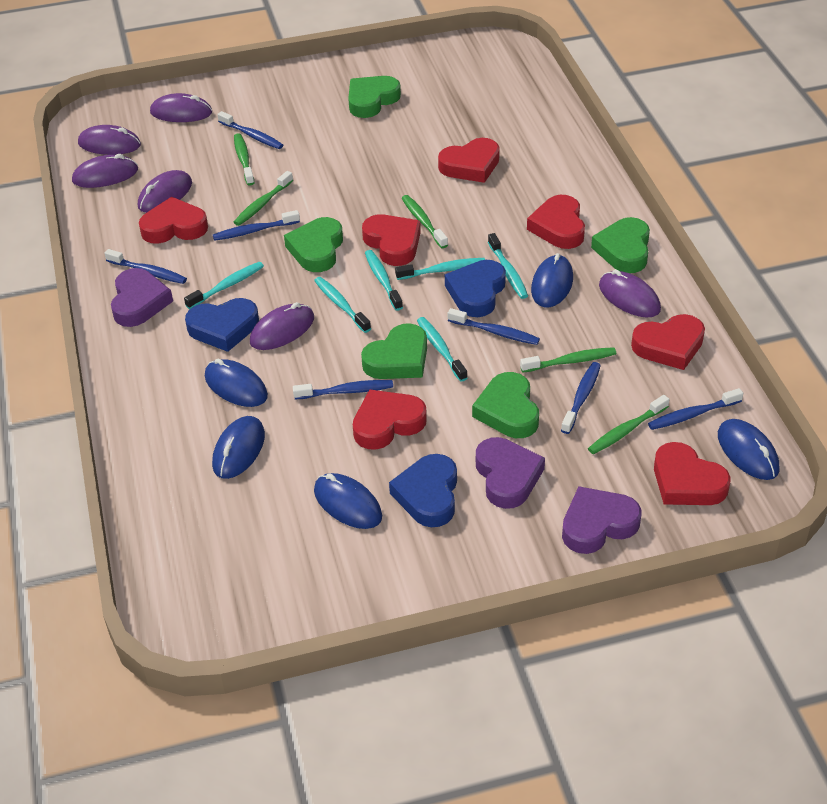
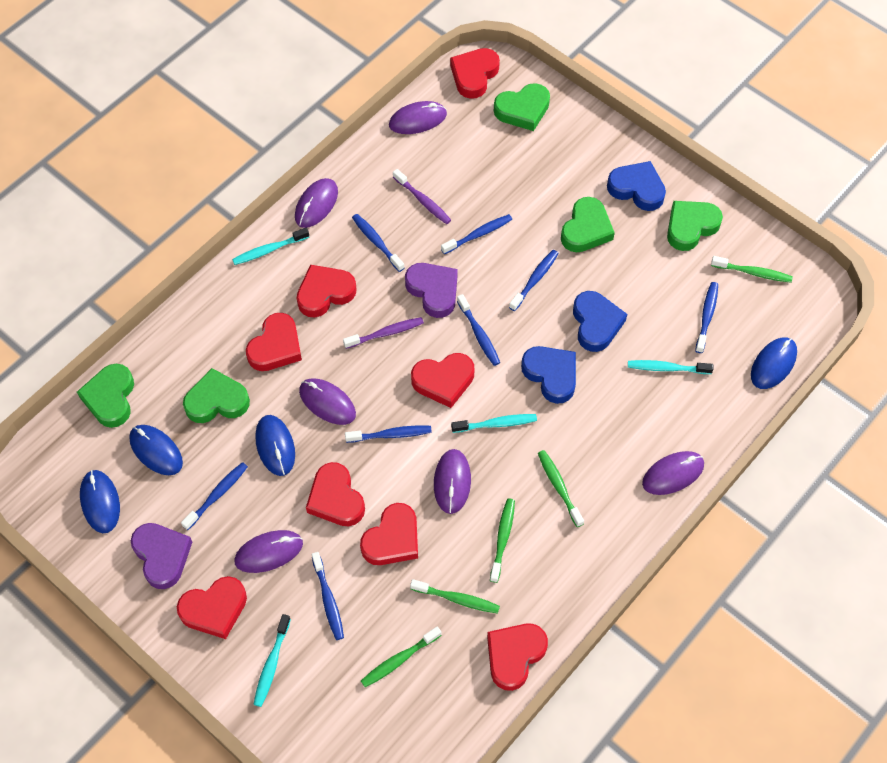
blue mouse: 5 -> 4
blue toothbrush: 7 -> 8
purple heart: 3 -> 2
purple toothbrush: 0 -> 2
red heart: 7 -> 8
turquoise toothbrush: 6 -> 4

